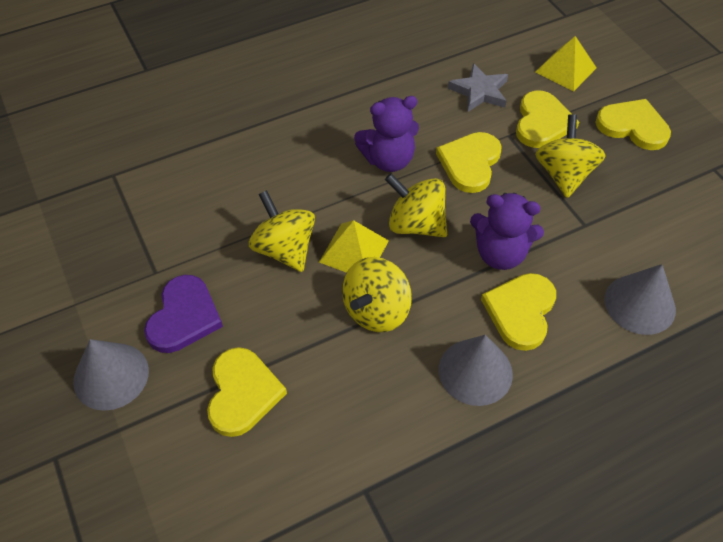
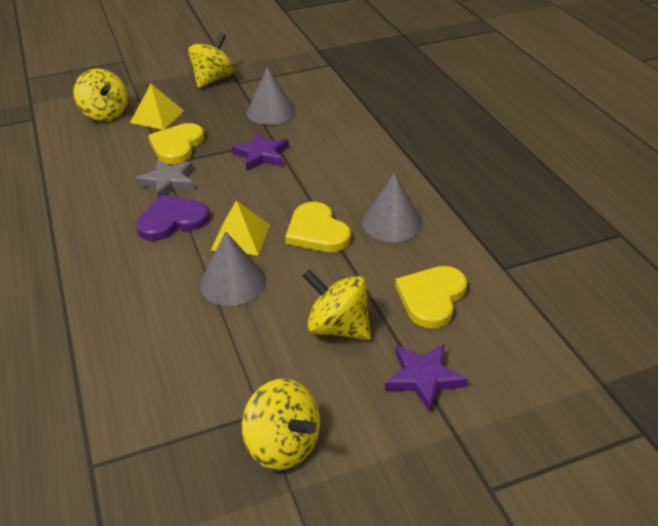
purple star: 0 -> 2
purple teddy bear: 2 -> 0
yellow heart: 5 -> 3

